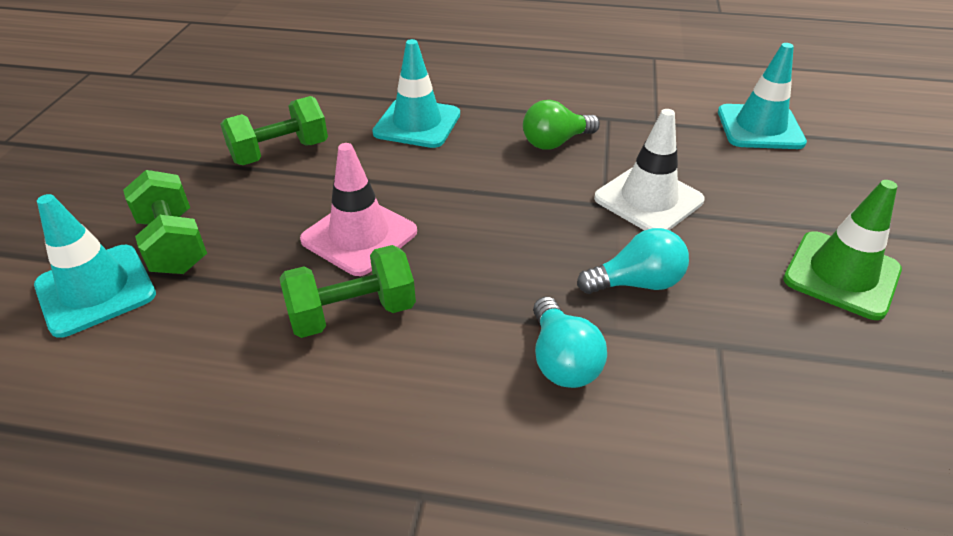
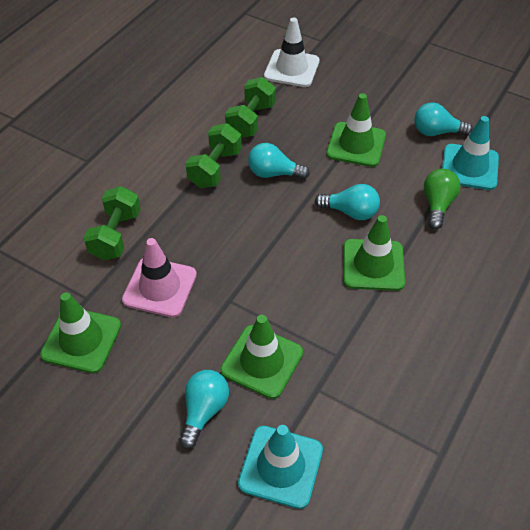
green traffic cone: 1 -> 4
turquoise light bulb: 2 -> 4
turquoise traffic cone: 3 -> 2

